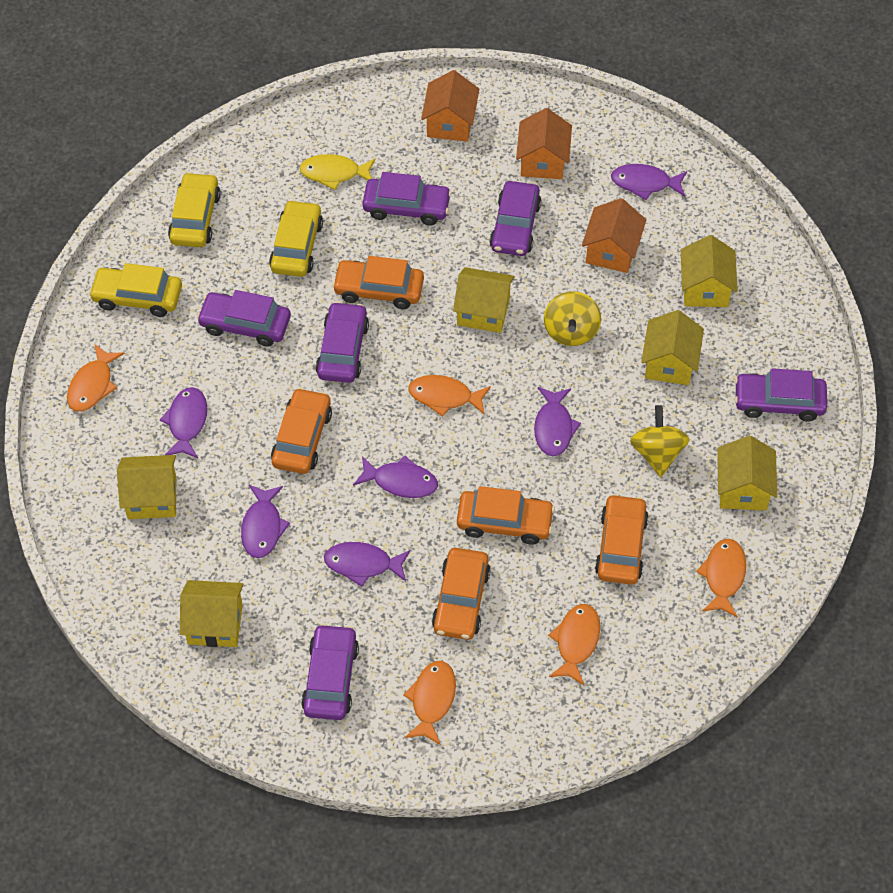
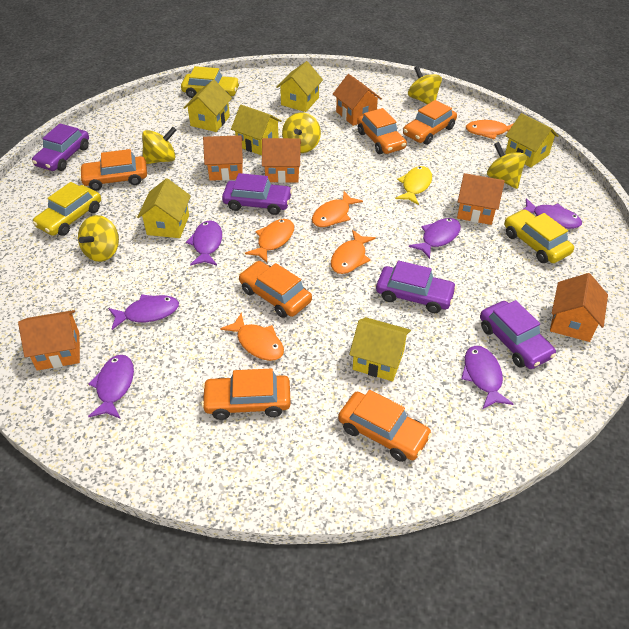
orange car: 5 -> 6
orange house: 3 -> 6
purple car: 6 -> 4
yellow spinning top: 2 -> 5

